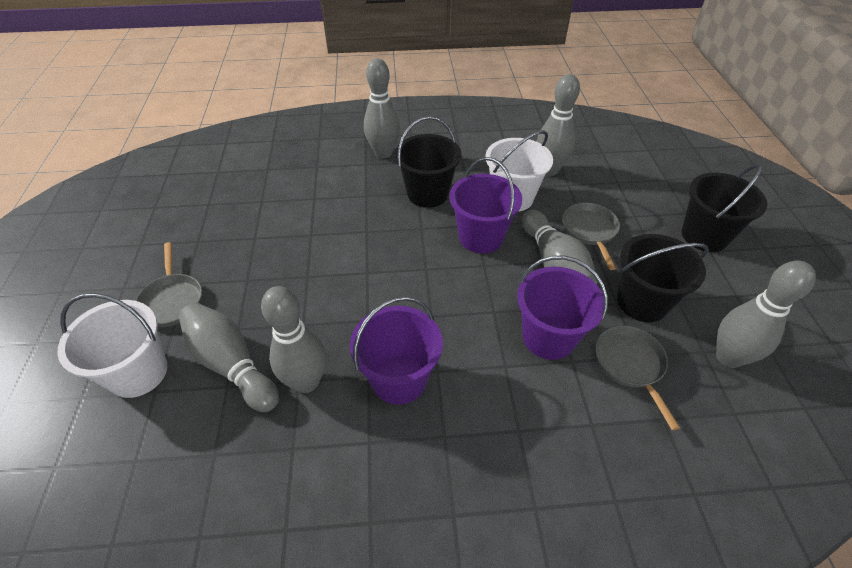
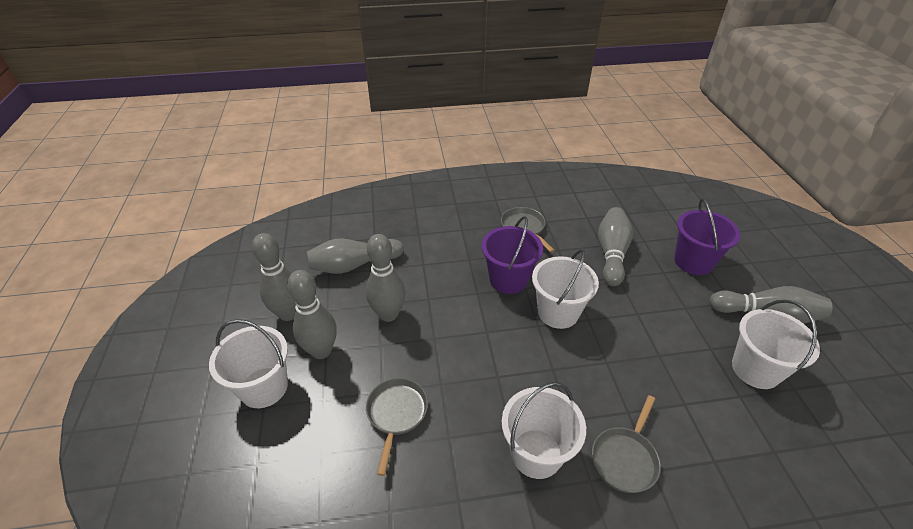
black bucket: 3 -> 0
purple bucket: 3 -> 2
white bucket: 2 -> 4

